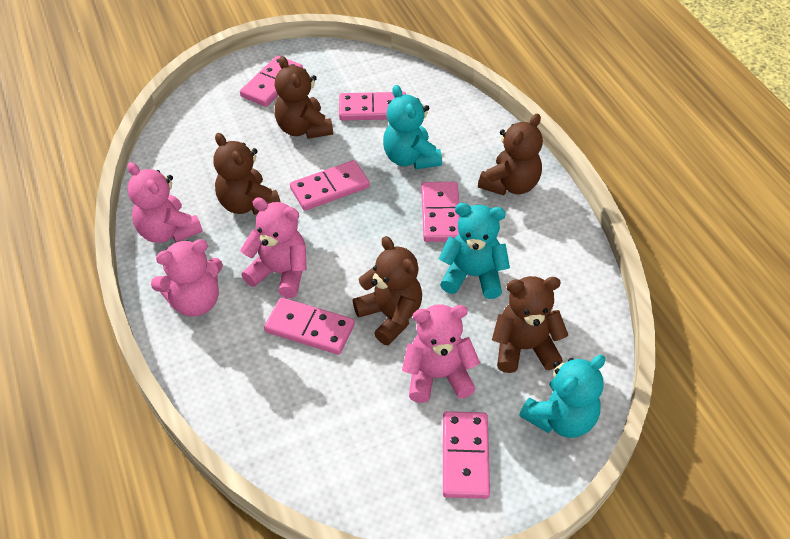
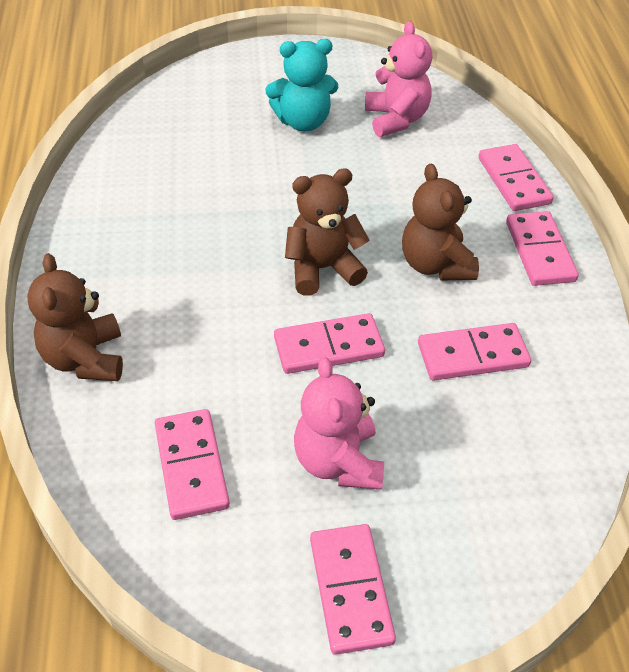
brown teddy bear: 5 -> 3
pink teddy bear: 4 -> 2
turquoise teddy bear: 3 -> 1

